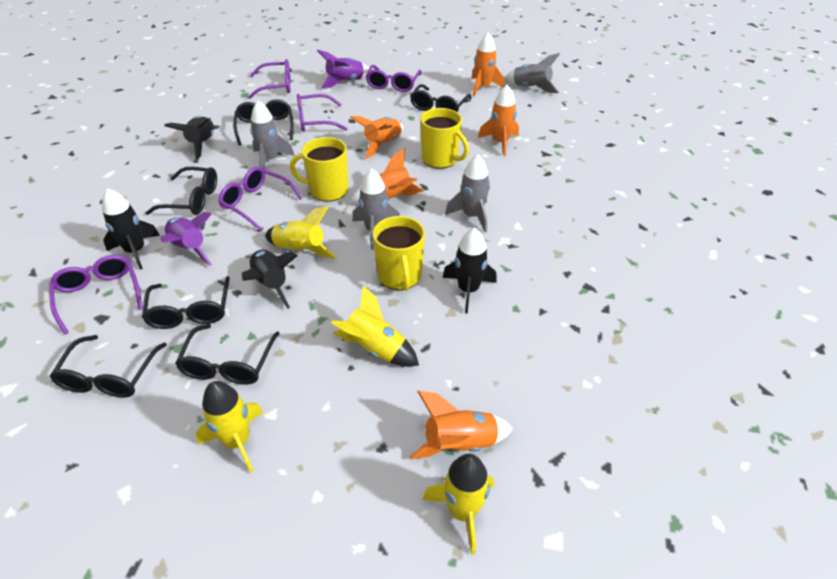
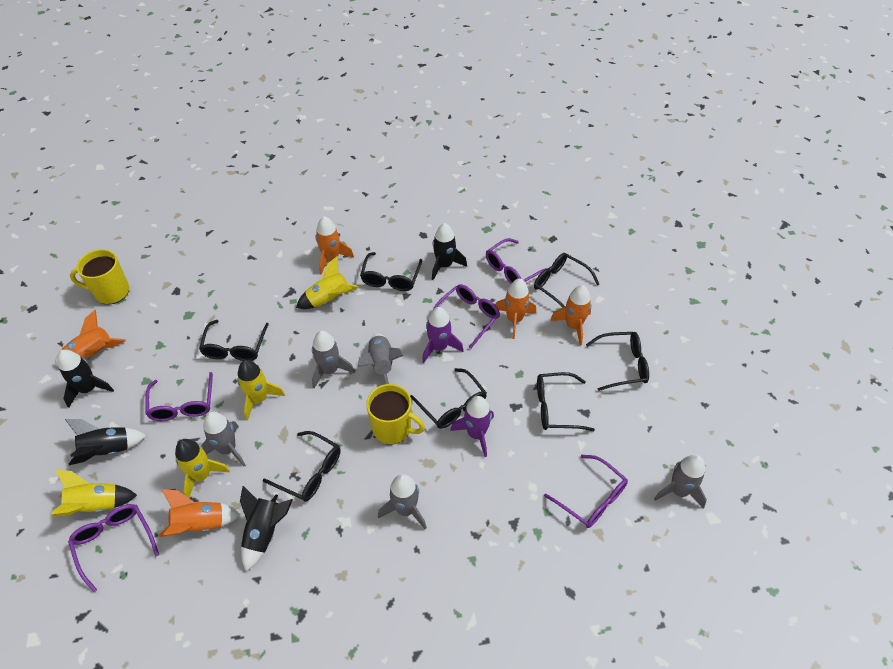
black glasses: 6 -> 7
grey rocket: 4 -> 5
yellow mug: 3 -> 2

